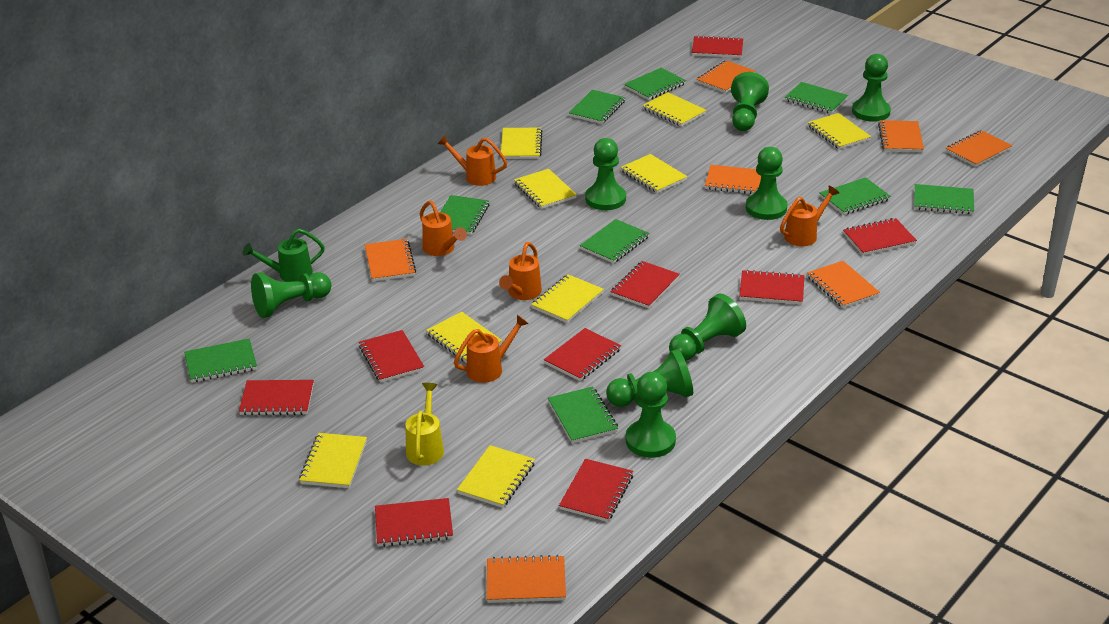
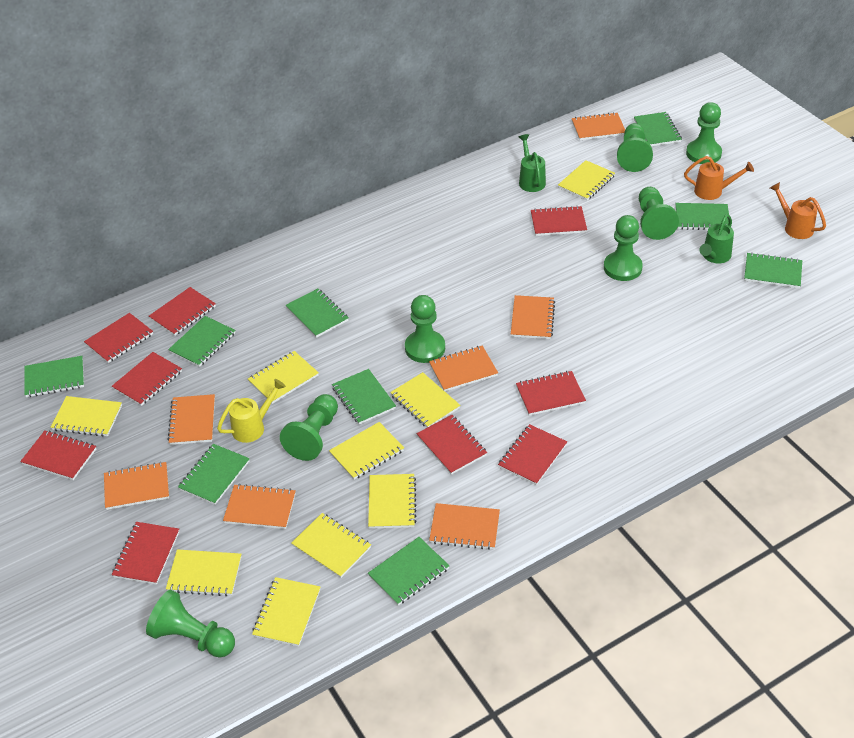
green pawn: 8 -> 7
green watering can: 1 -> 2
orange watering can: 5 -> 2

